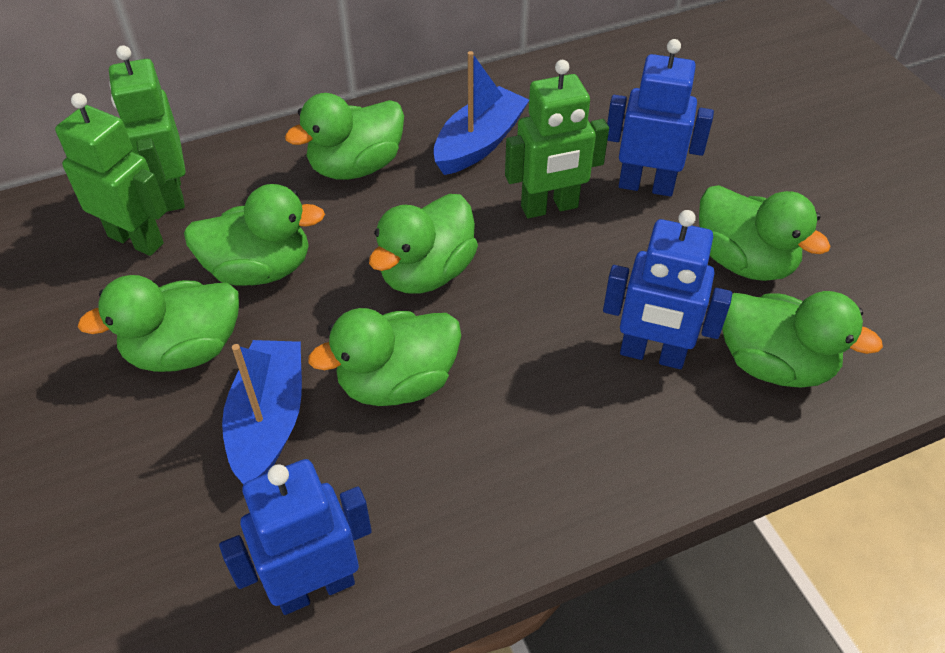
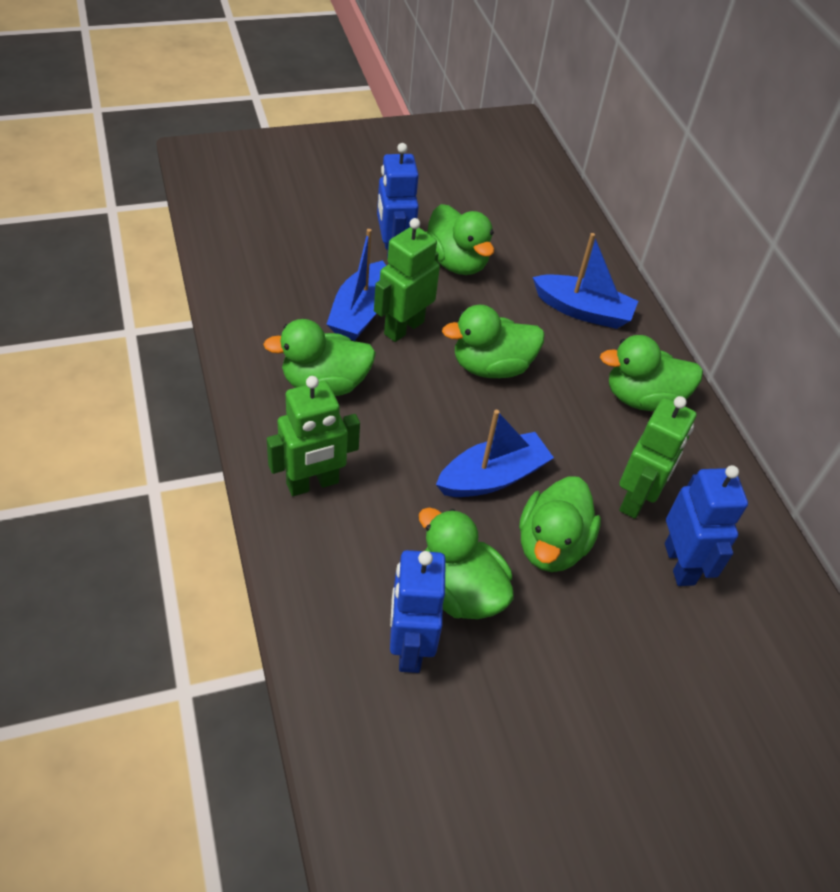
blue boat: 2 -> 3
green duck: 7 -> 6

